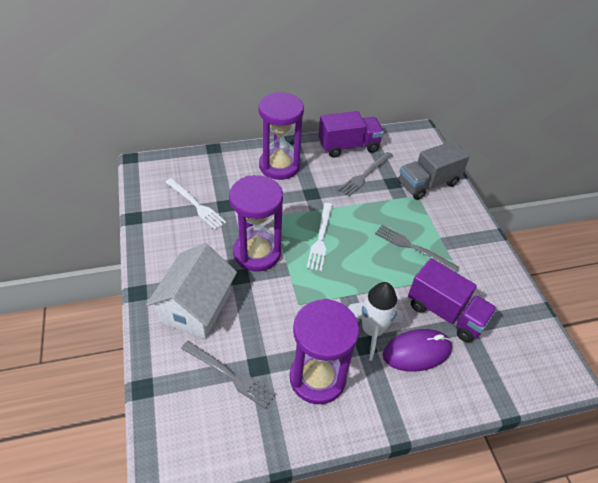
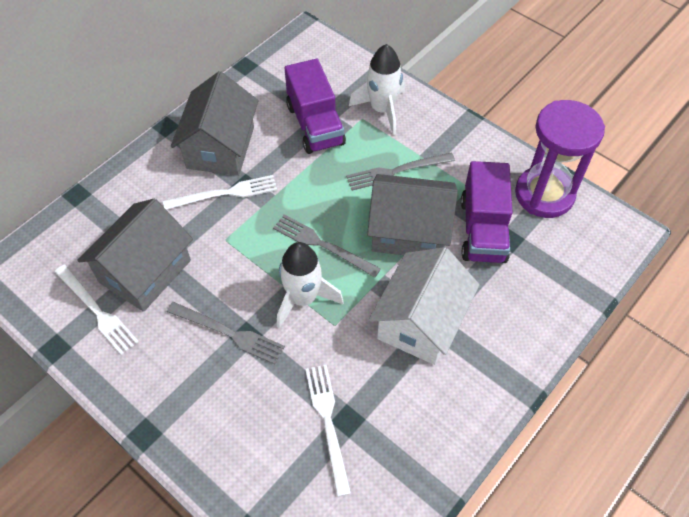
grey house: 0 -> 3
grey truck: 1 -> 0
purple hourglass: 3 -> 1
purple mouse: 1 -> 0
white fork: 2 -> 3
white rocket: 1 -> 2

